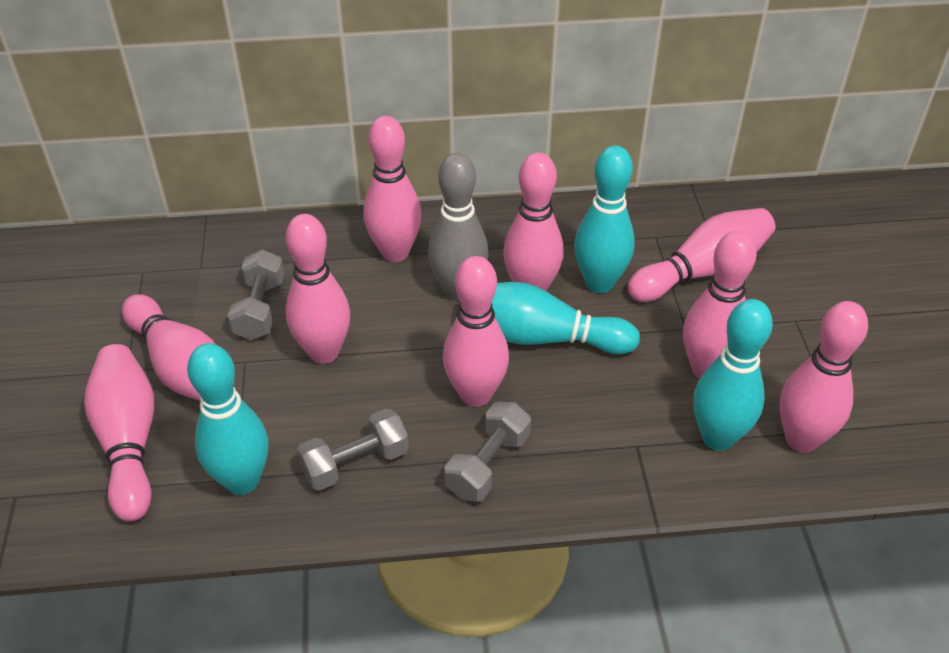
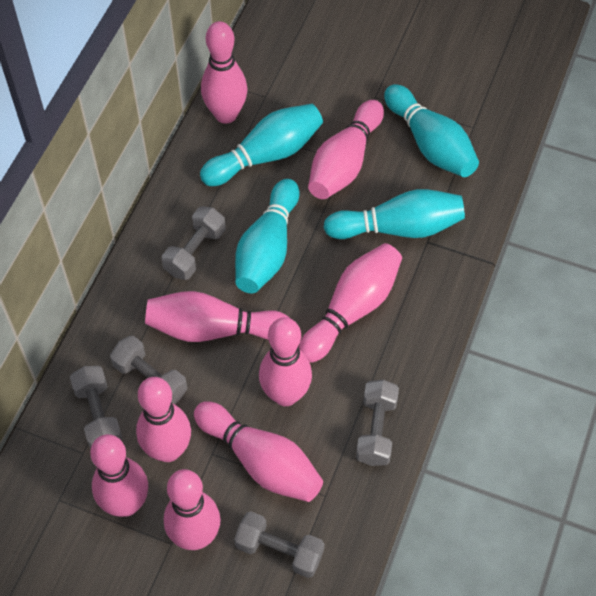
grey bowling pin: 1 -> 0
grey dumbbell: 3 -> 5

